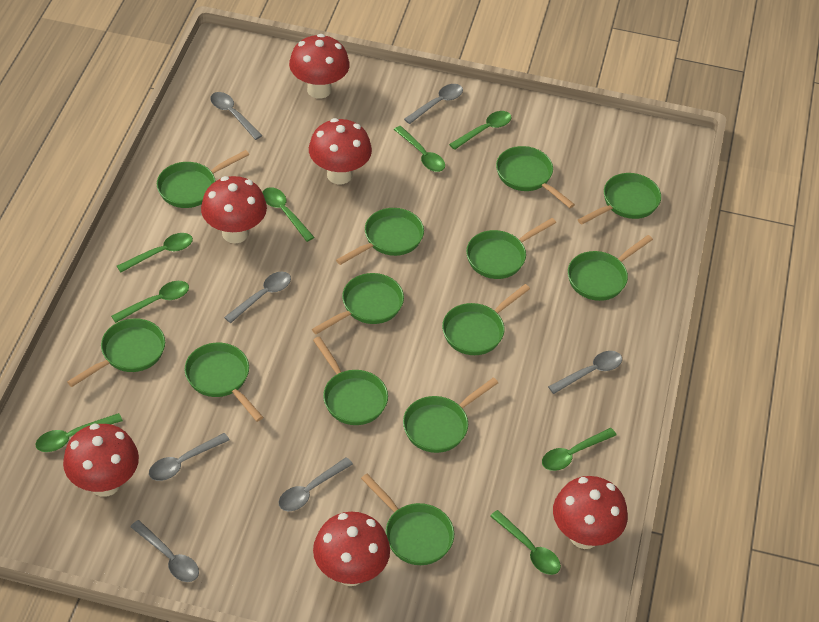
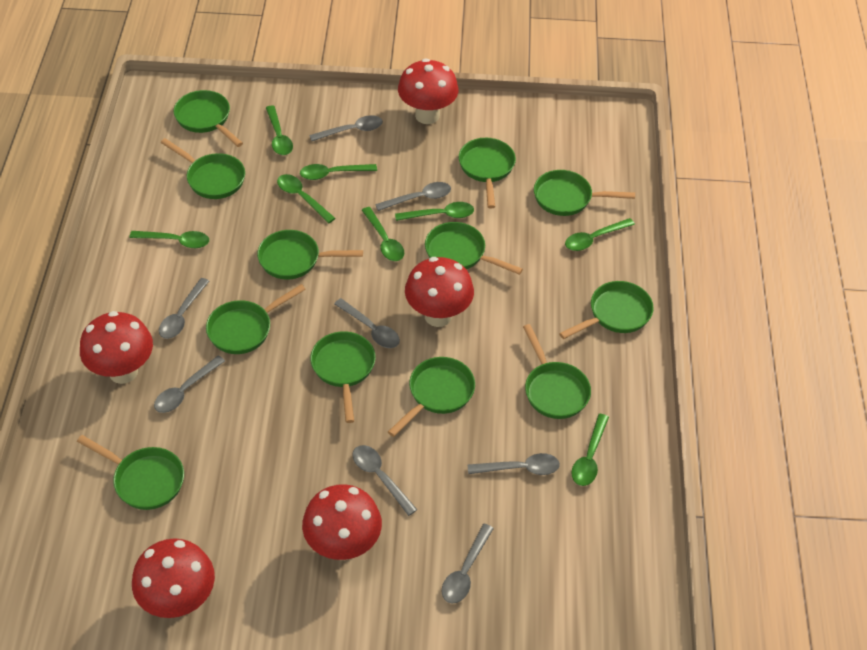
green pan: 13 -> 12
grey spoon: 7 -> 8
red mushroom: 6 -> 5

